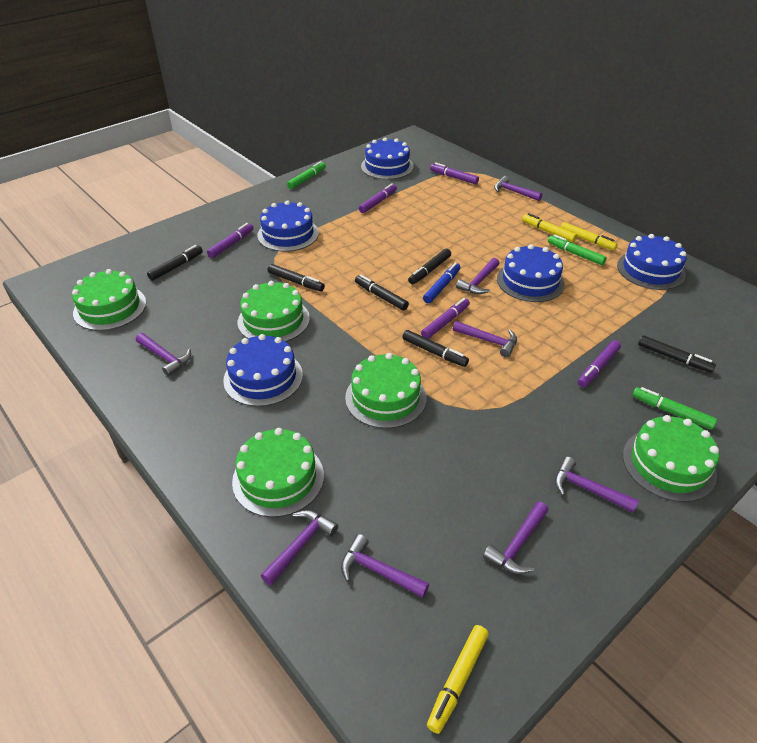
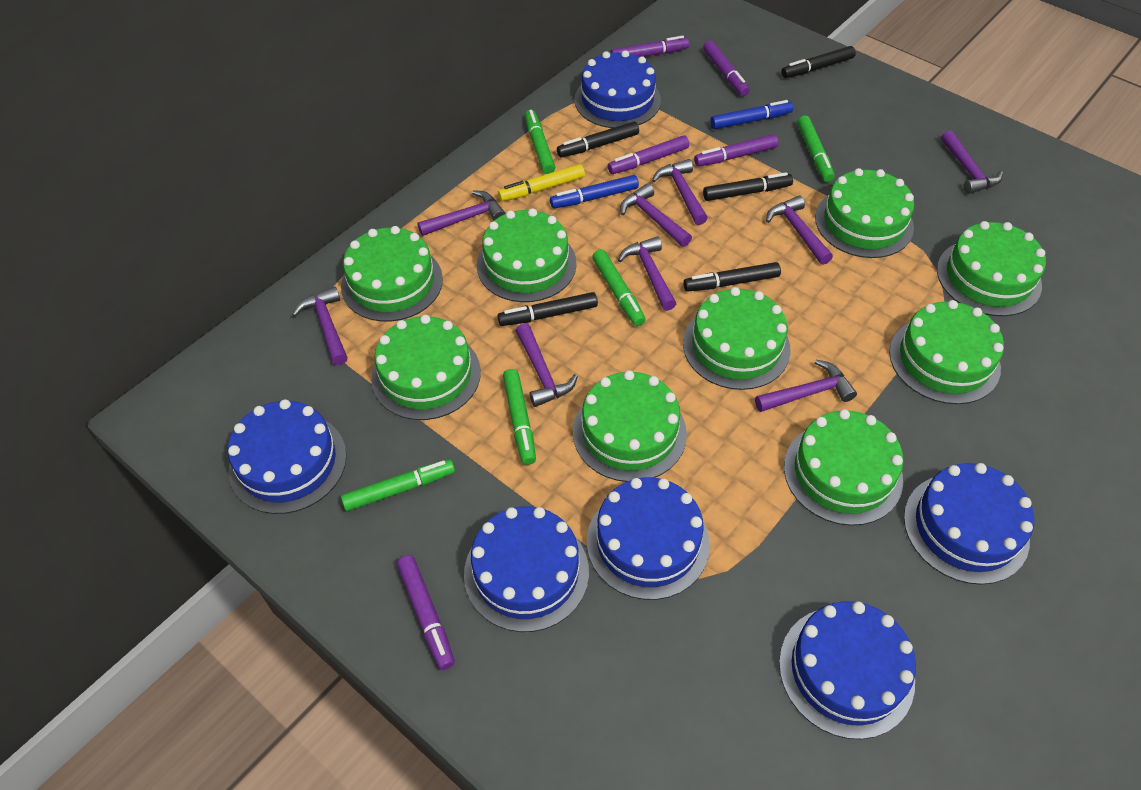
black marker: 6 -> 5
blue cake: 5 -> 6
blue marker: 1 -> 2
green cake: 5 -> 9
green marker: 3 -> 5
purple hammer: 8 -> 9
yellow marker: 3 -> 1

